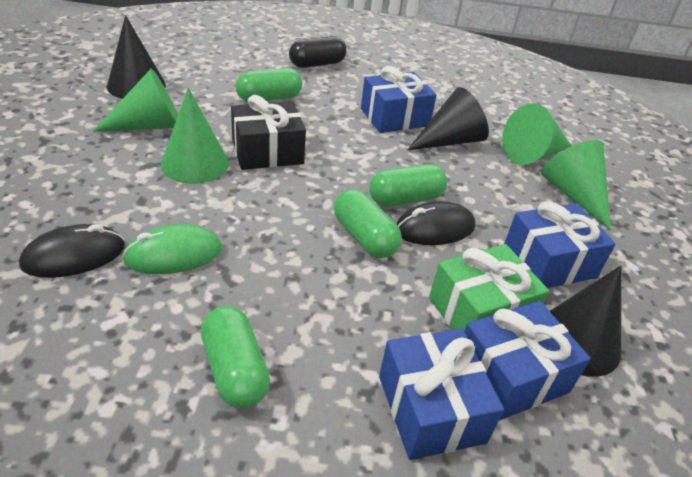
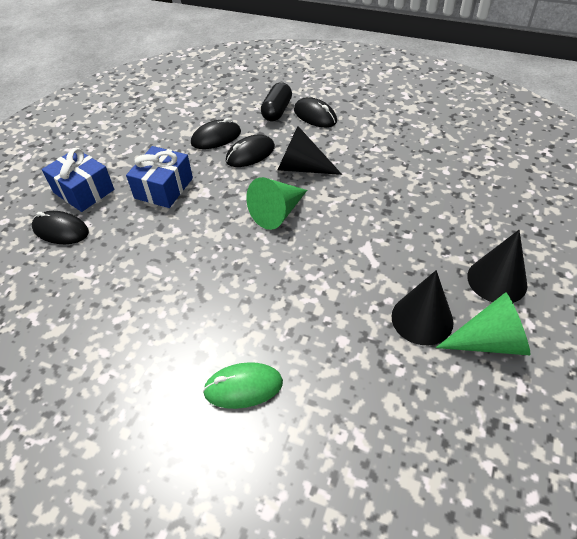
black gift: 1 -> 0
black mouse: 2 -> 4
blue gift: 4 -> 2
green capsule: 4 -> 0
green cone: 4 -> 2
green gift: 1 -> 0

